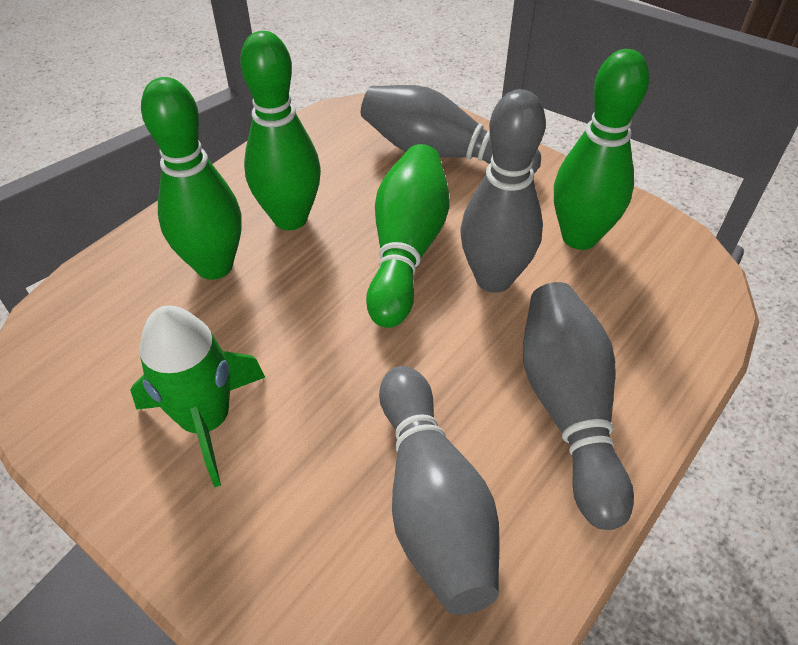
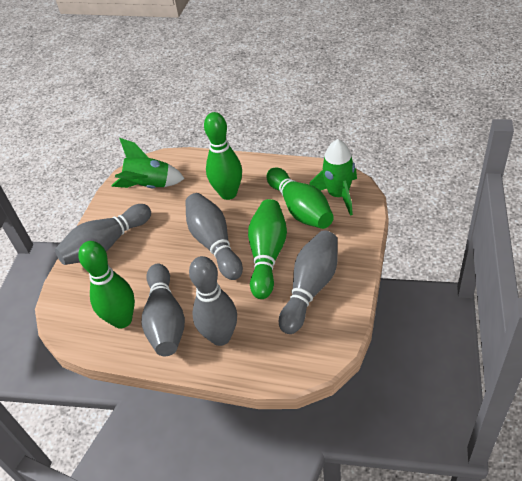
green rocket: 1 -> 2
grey bowling pin: 4 -> 5

